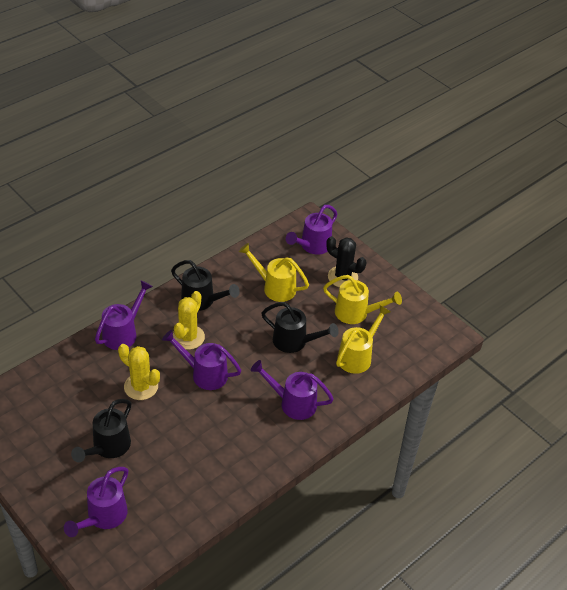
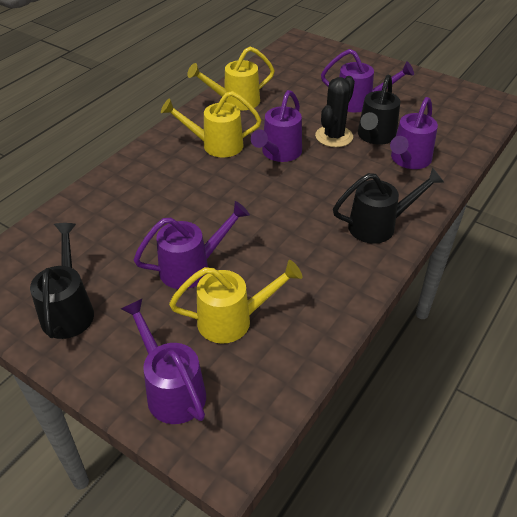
yellow cactus: 2 -> 0

